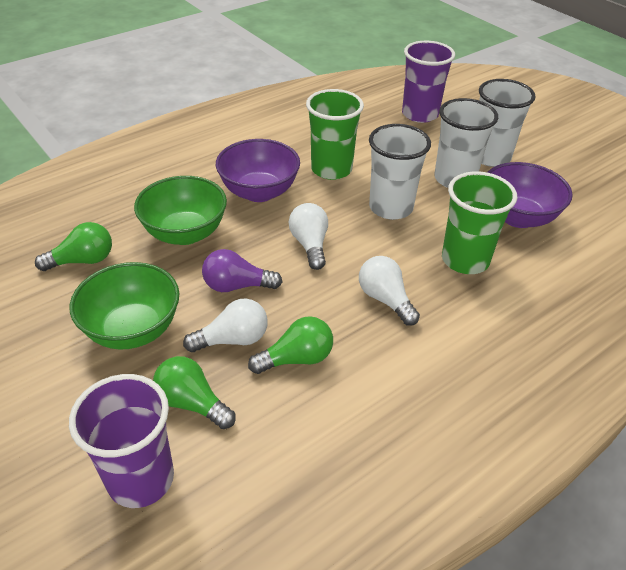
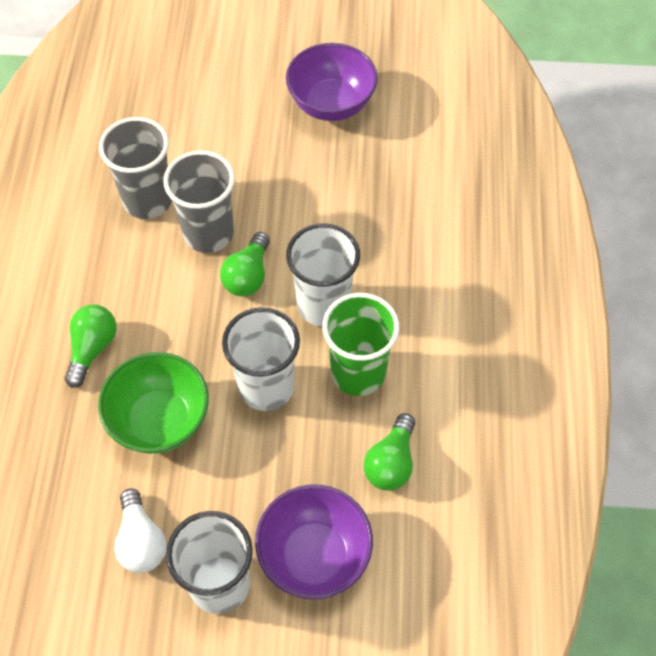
green bowl: 2 -> 1
green cup: 2 -> 1
grey cup: 0 -> 2
purple cup: 2 -> 0
purple light bulb: 1 -> 0
white light bulb: 3 -> 1

